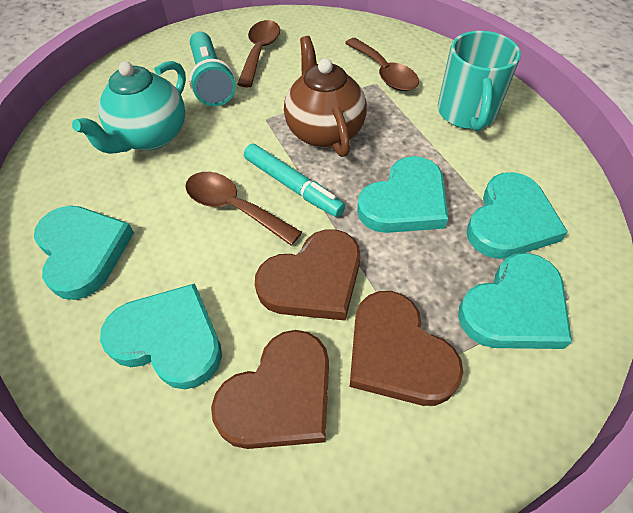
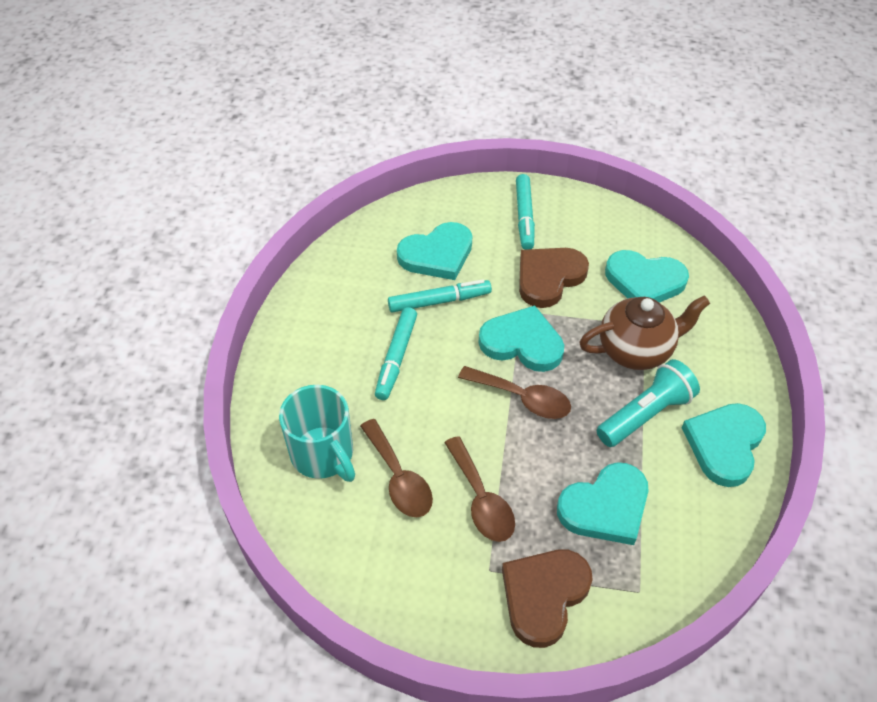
brown heart: 3 -> 2
turquoise marker: 1 -> 3
turquoise teapot: 1 -> 0

